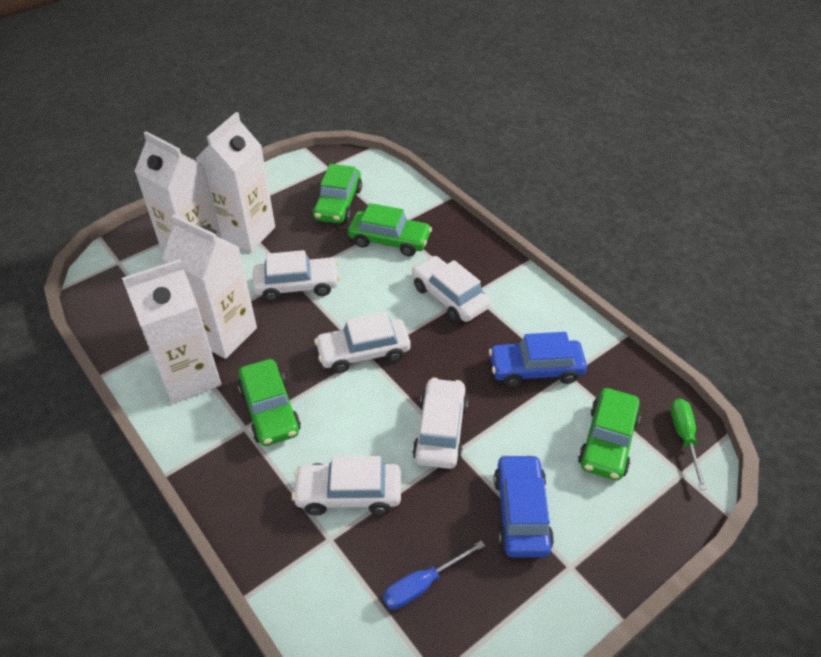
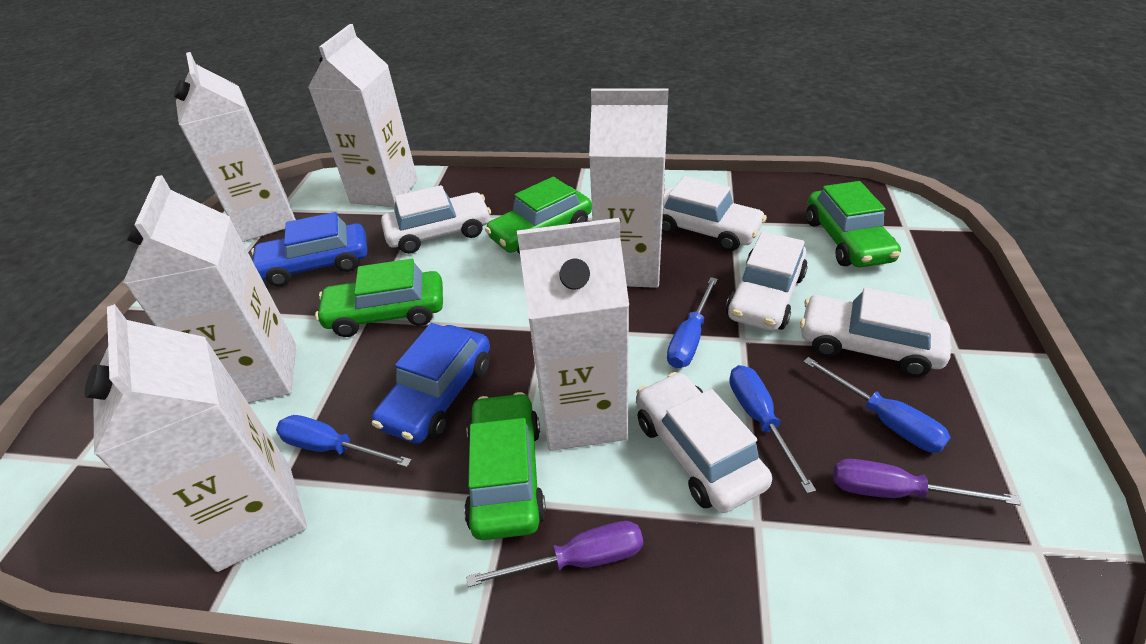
blue screwdriver: 1 -> 4
green screwdriver: 1 -> 0
purple screwdriver: 0 -> 2
white carton: 4 -> 6

